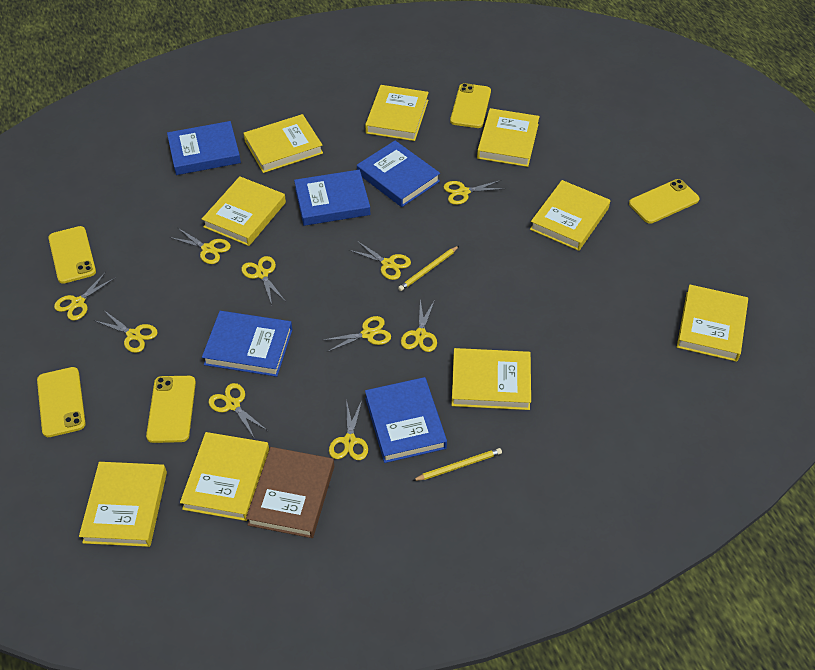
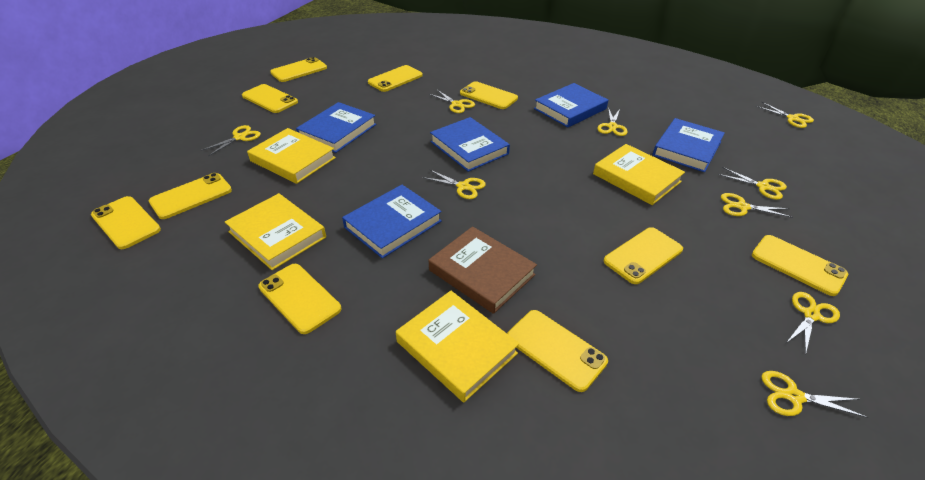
yellow book: 9 -> 4
yellow pencil: 2 -> 0
yellow phone: 5 -> 10
yellow scissors: 10 -> 9

